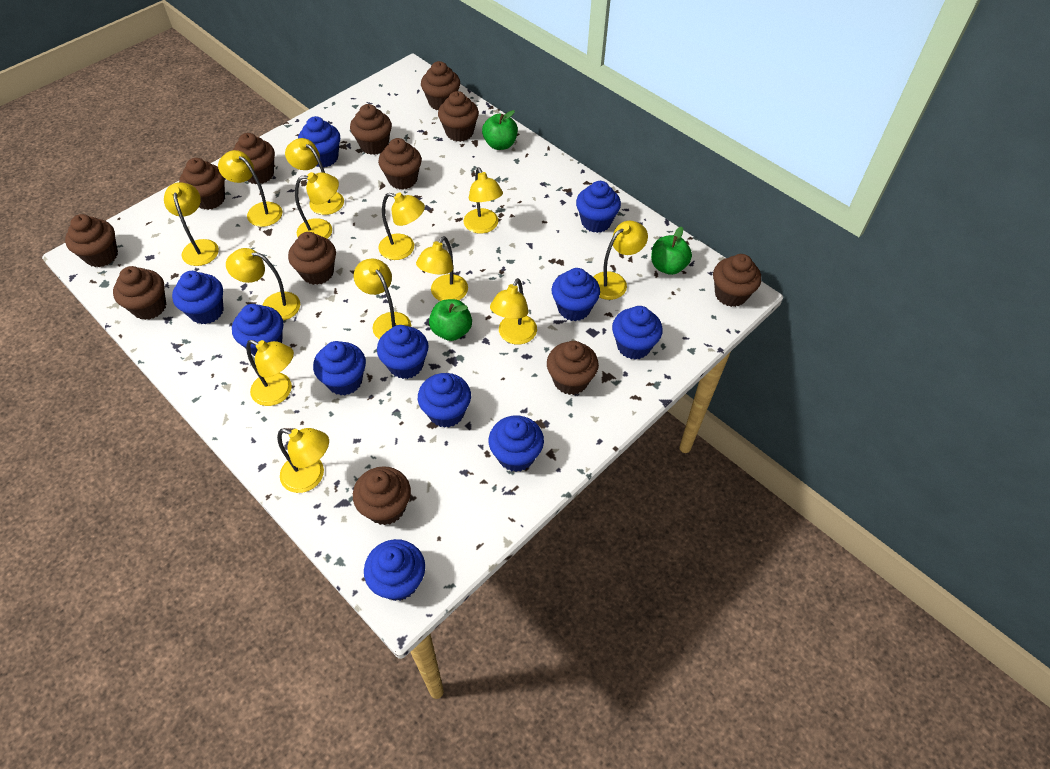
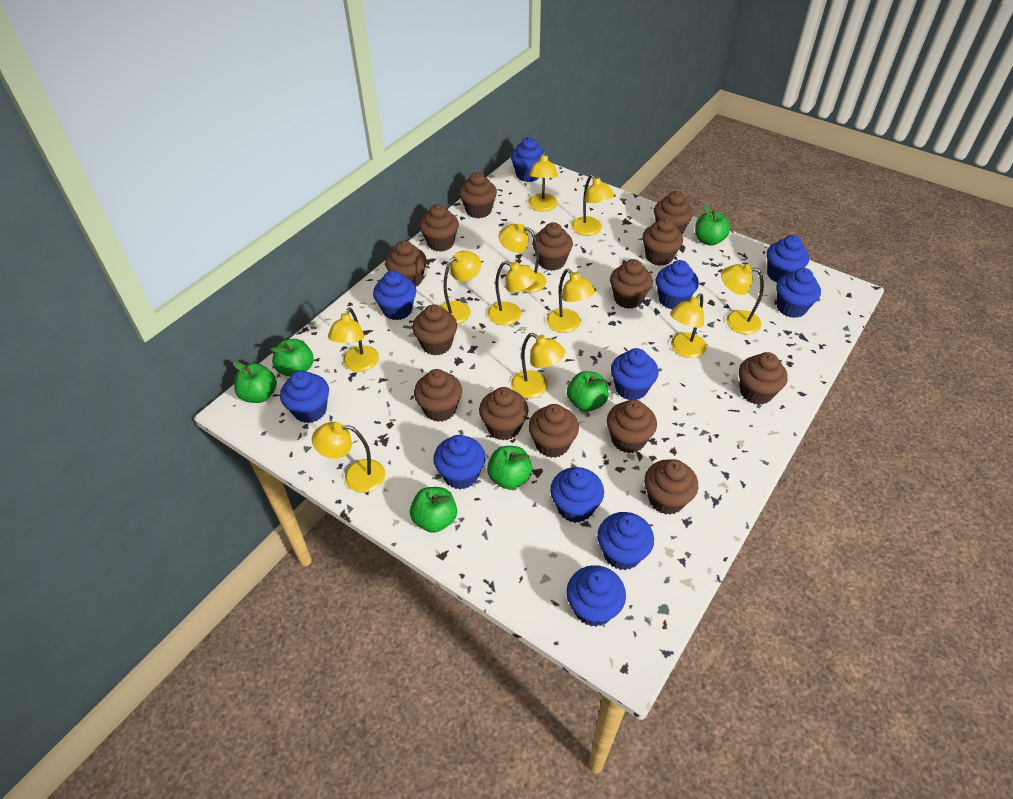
brown cupcake: 12 -> 14
green apple: 3 -> 6
yellow lamp: 13 -> 11

